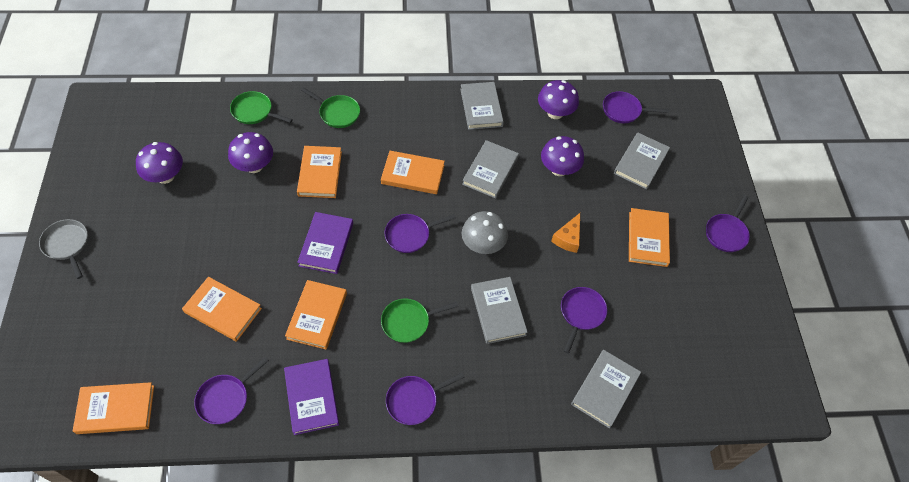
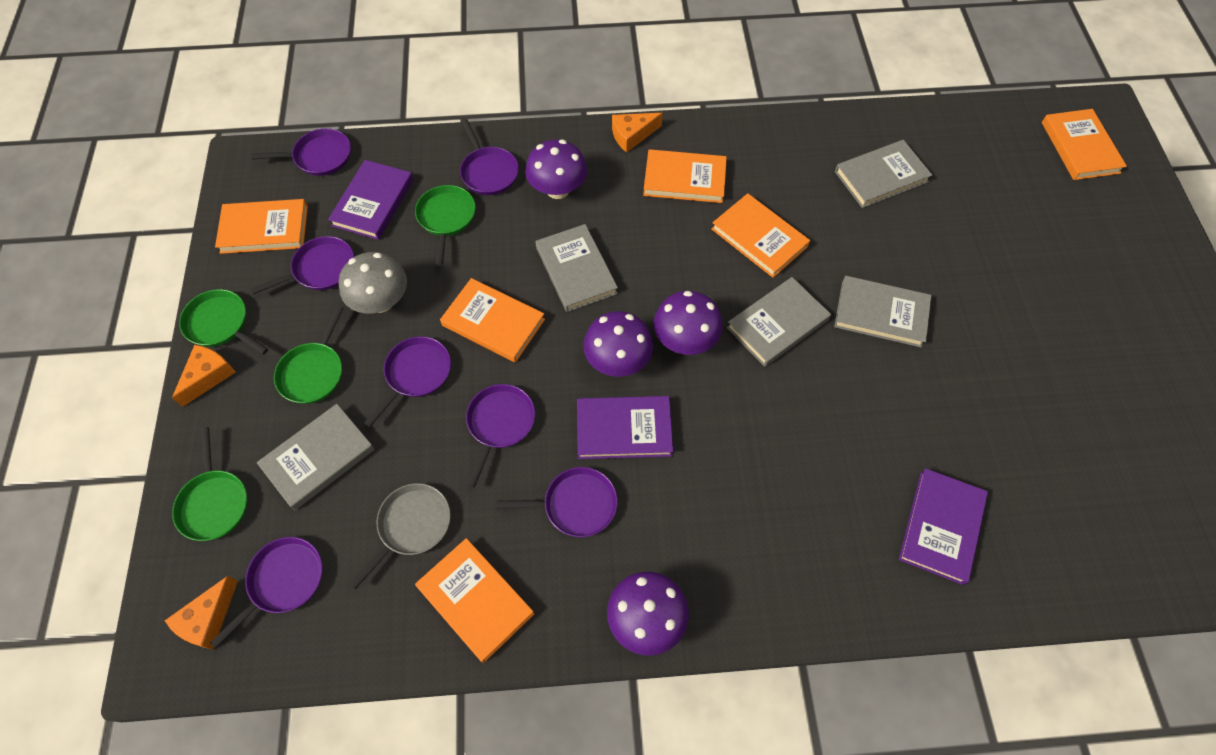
green pan: 3 -> 4
orange cheese: 1 -> 3
purple book: 2 -> 3
purple pan: 6 -> 7

